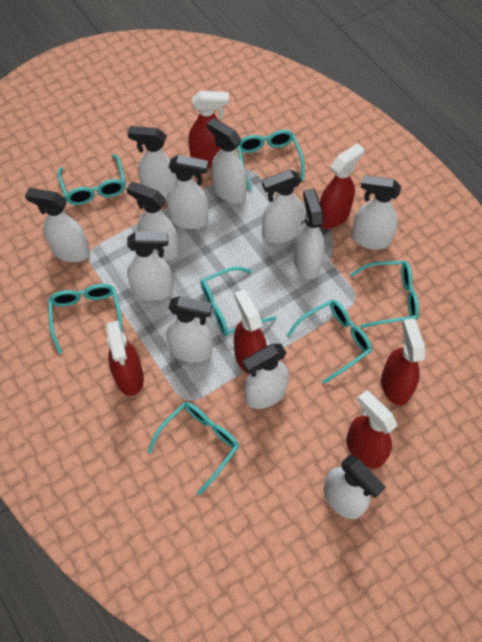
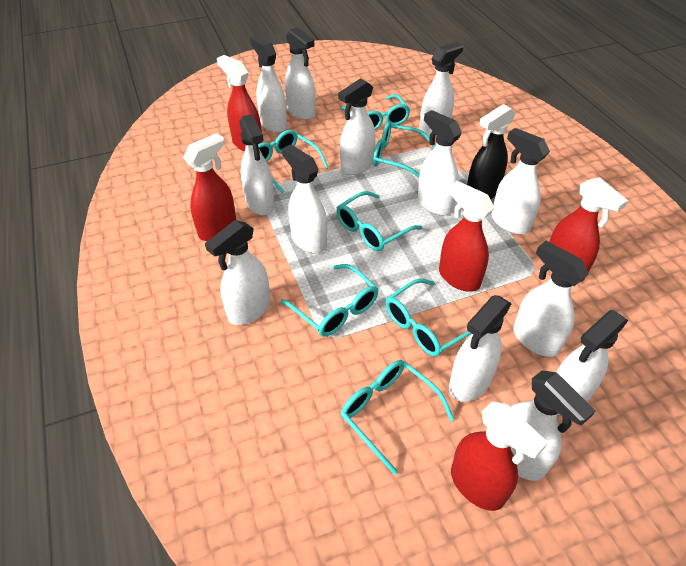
black spray bottle: 0 -> 1
red spray bottle: 6 -> 5
white spray bottle: 12 -> 13

